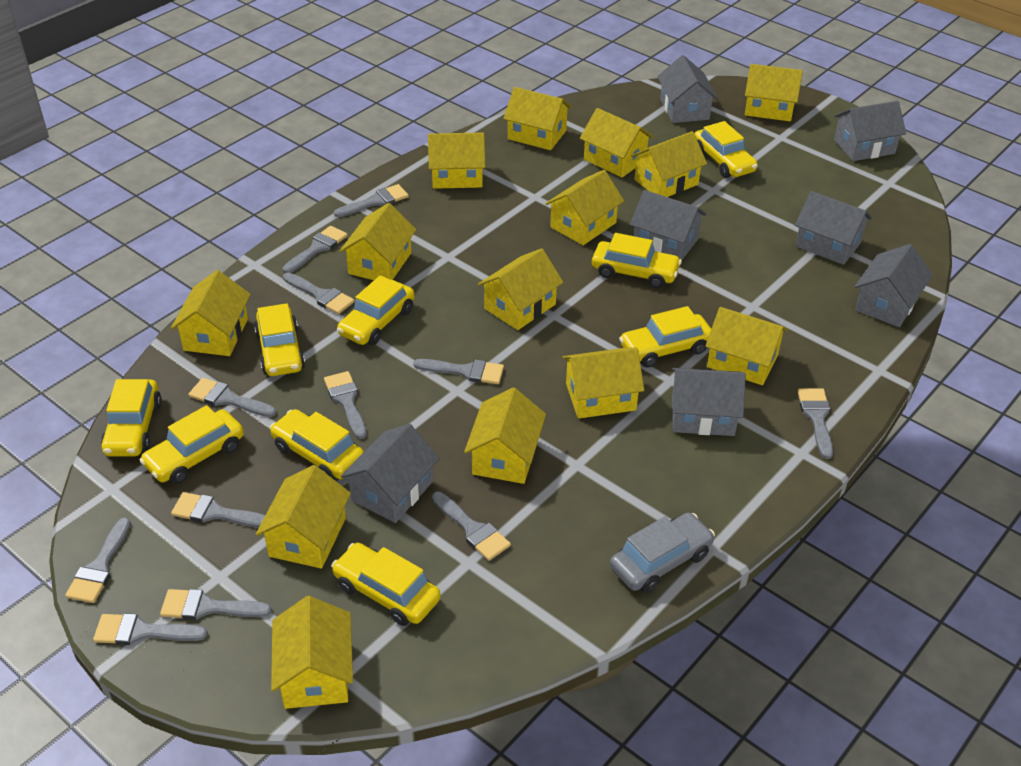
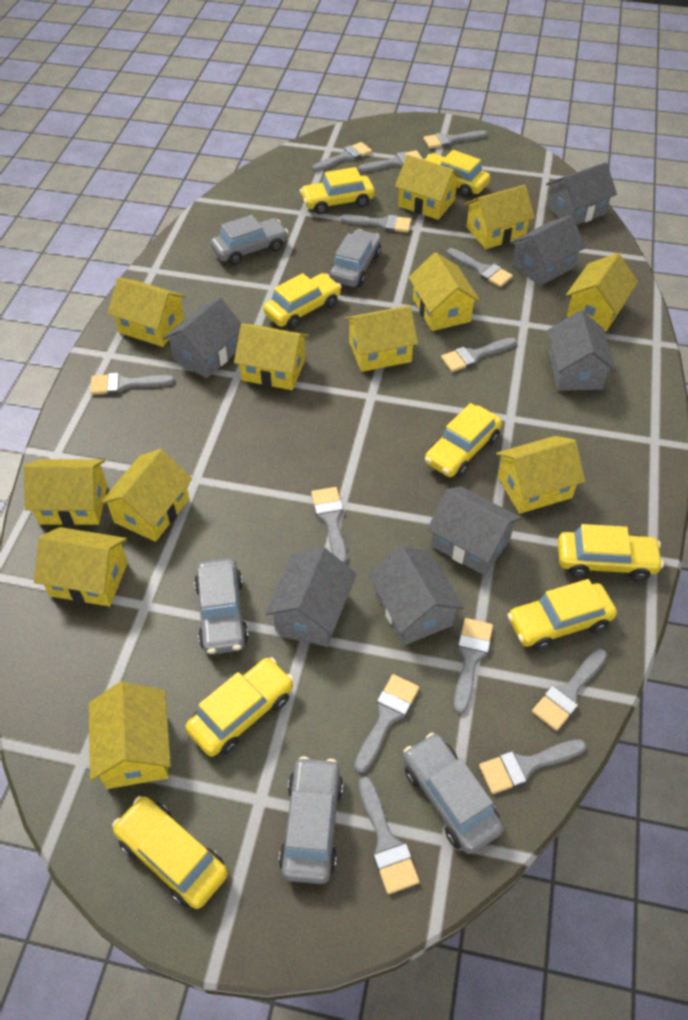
grey brush: 12 -> 13
grey car: 1 -> 5
yellow car: 9 -> 8
yellow house: 14 -> 12

